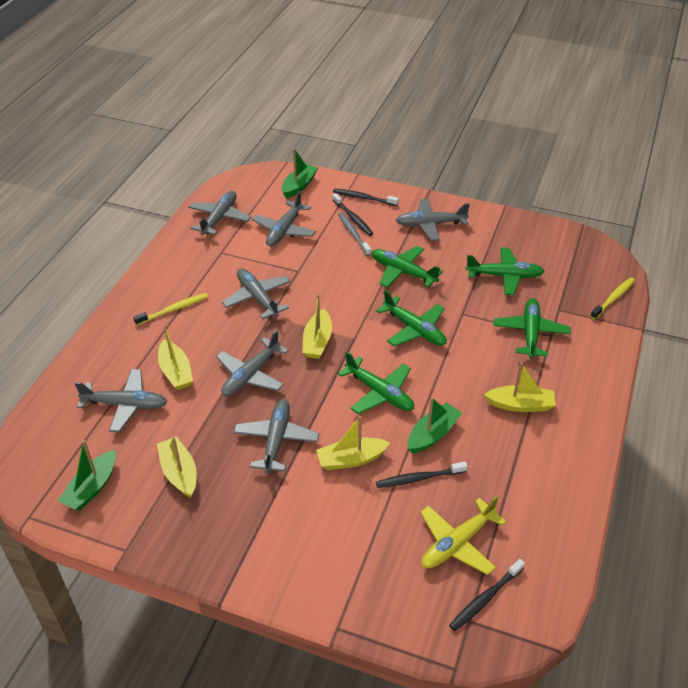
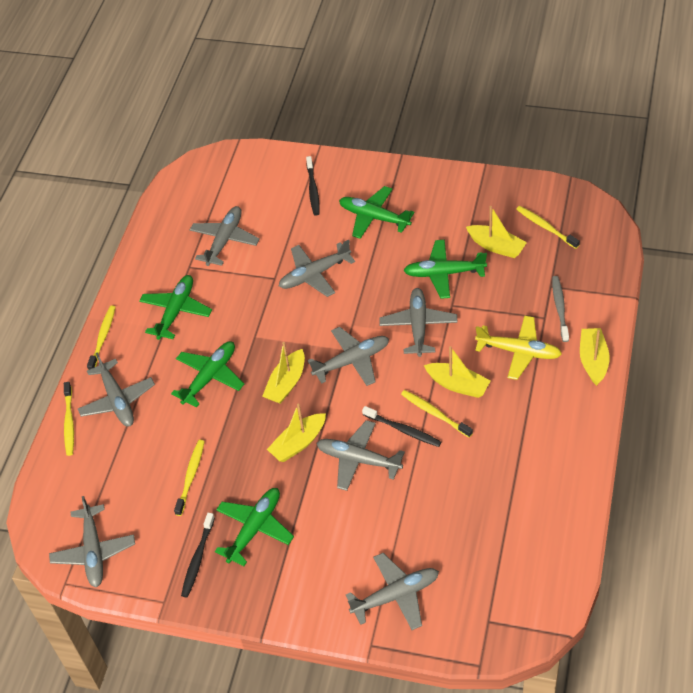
black toothbrush: 4 -> 3
green boat: 3 -> 0
grey plane: 7 -> 8
yellow toothbrush: 2 -> 5

